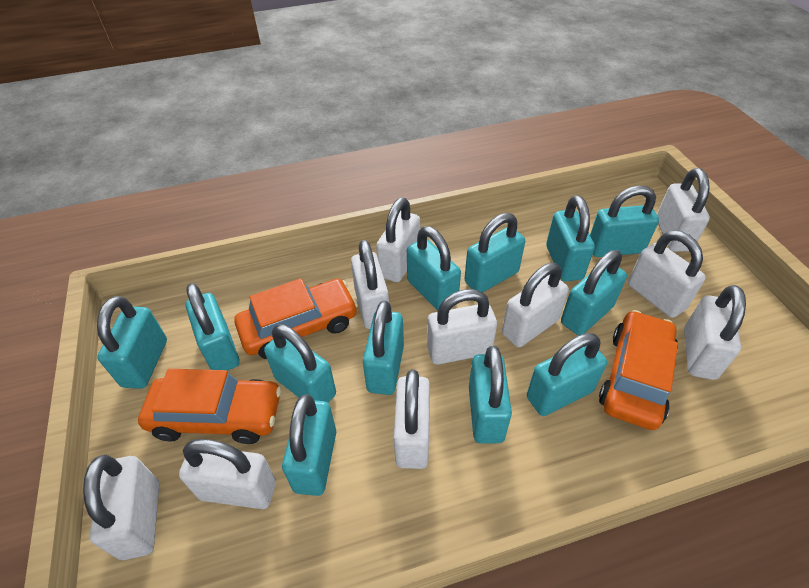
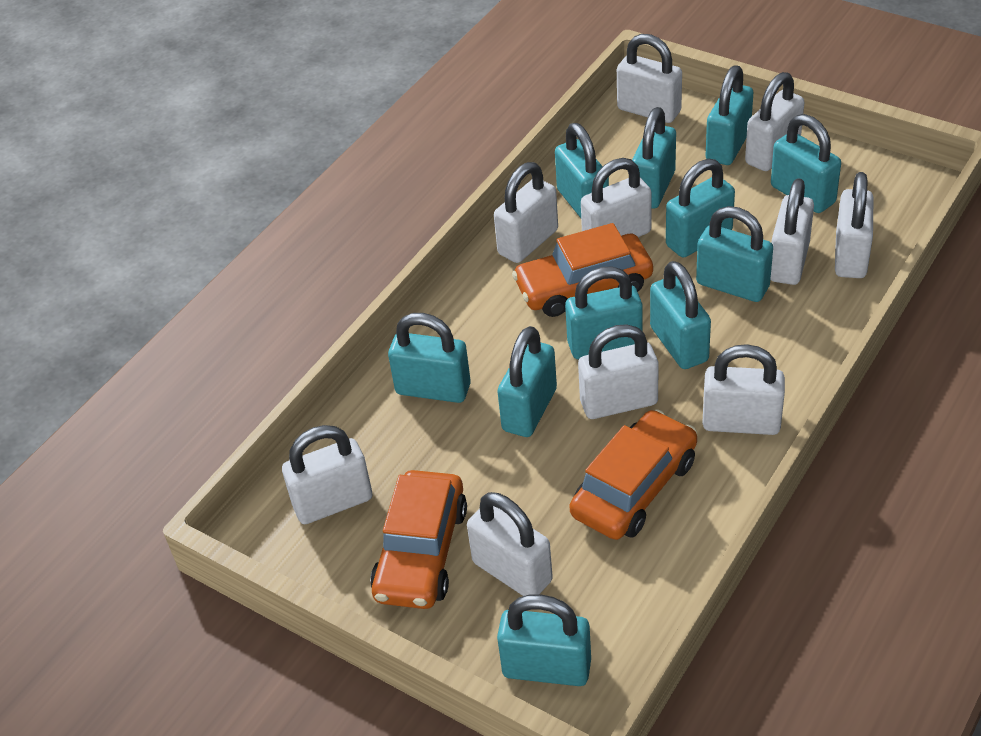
turquoise padlock: 12 -> 11

